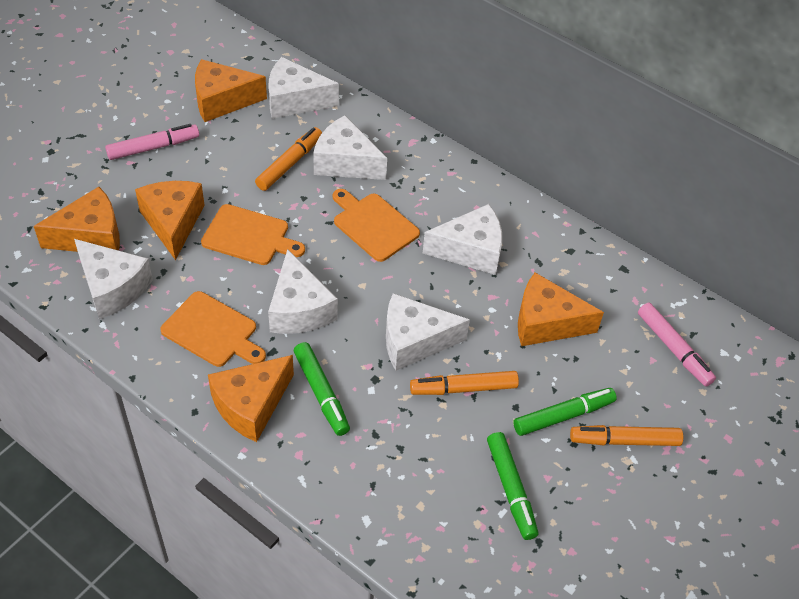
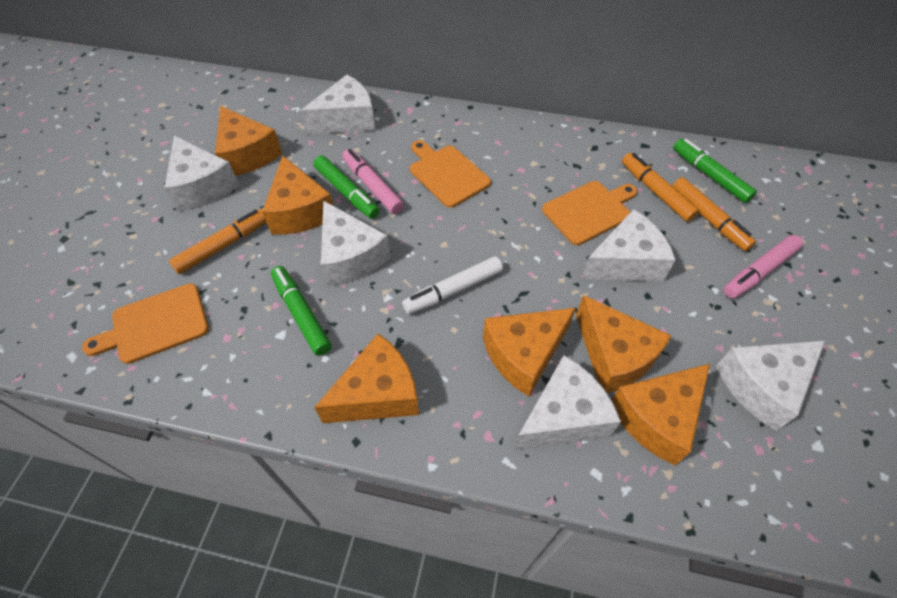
orange cheese: 5 -> 6
white marker: 0 -> 1

